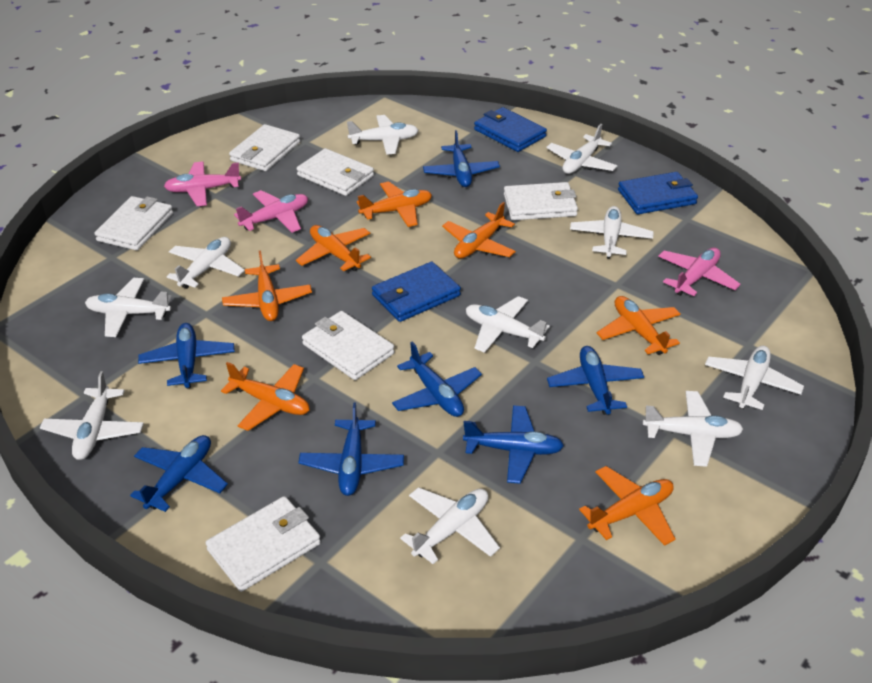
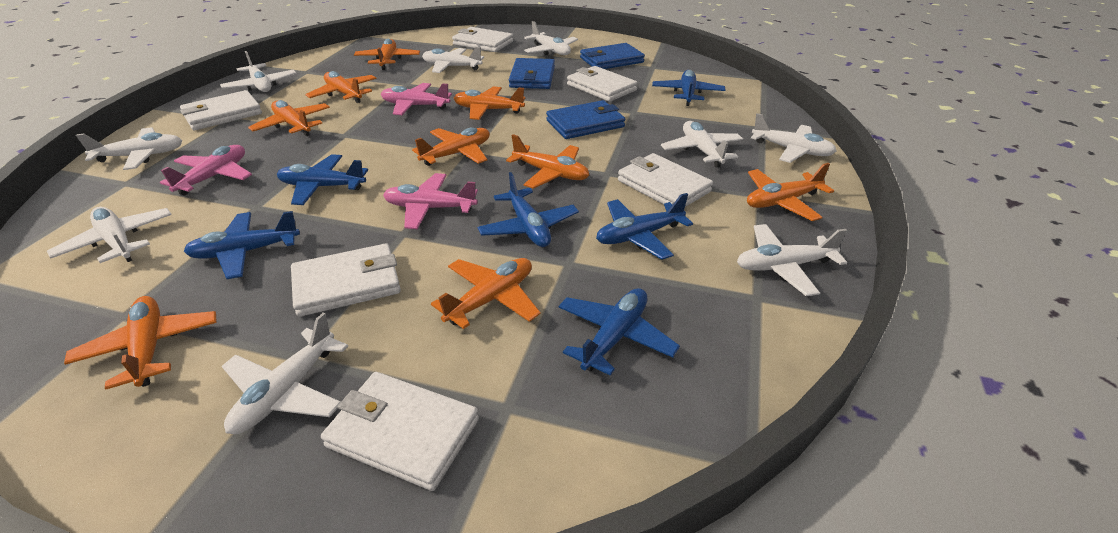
blue plane: 7 -> 6
orange plane: 7 -> 9
white plane: 10 -> 9

